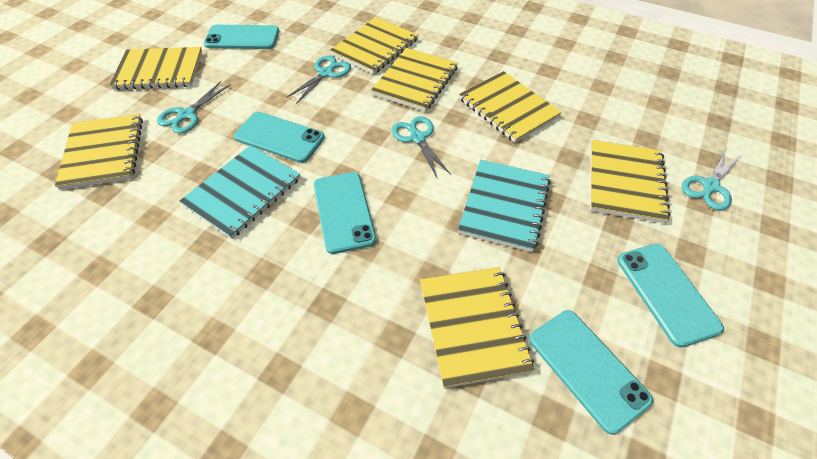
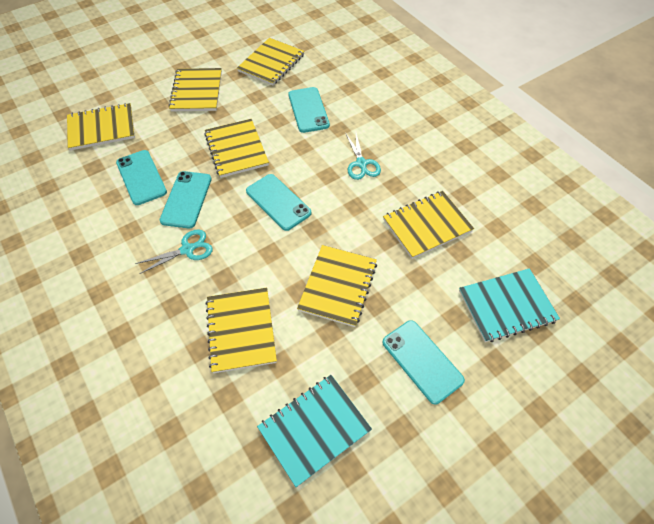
turquoise scissors: 4 -> 2

